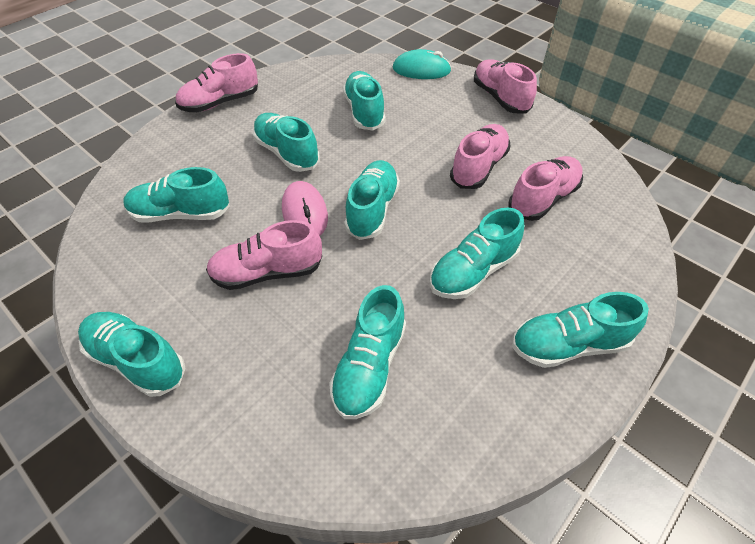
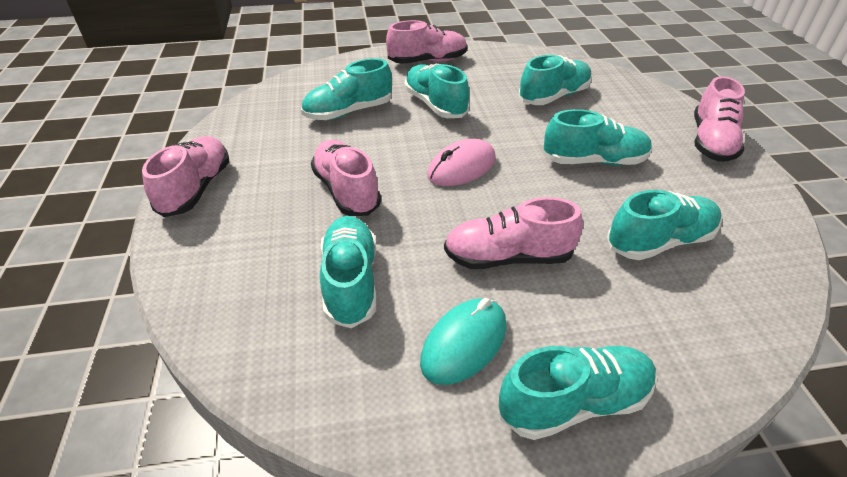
turquoise shoe: 8 -> 7

